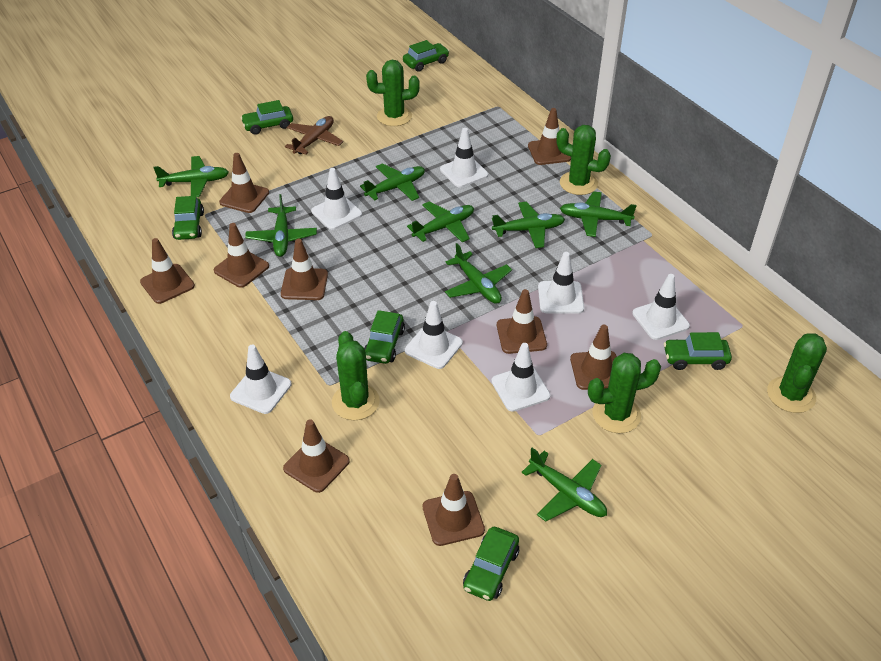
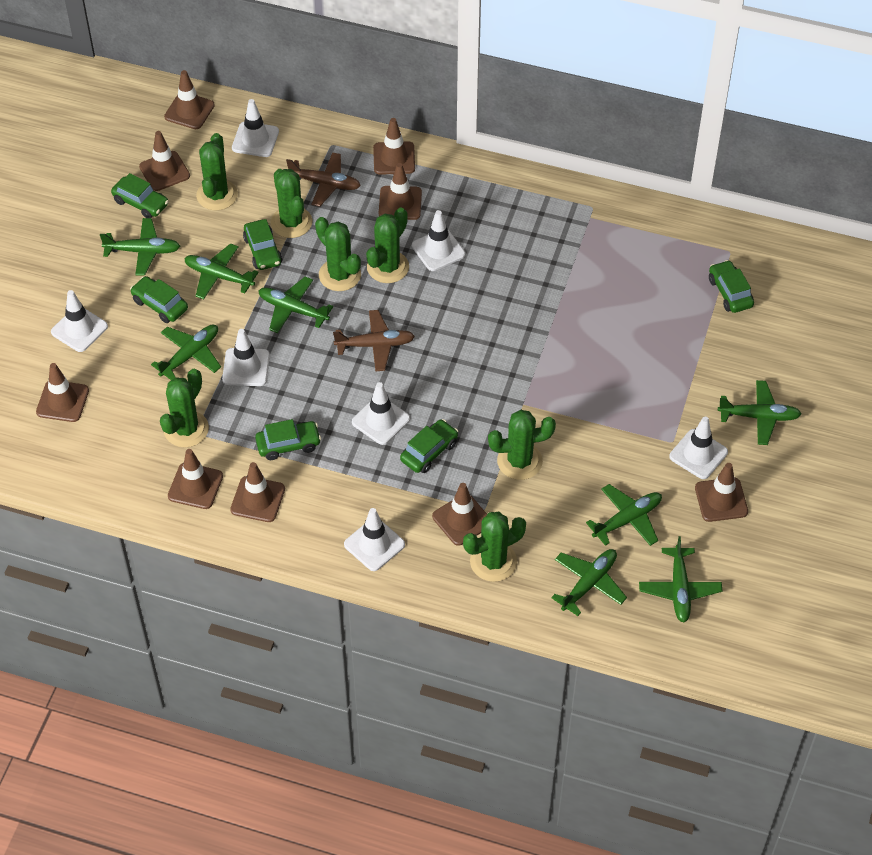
brown plane: 1 -> 2
green cactus: 5 -> 7

